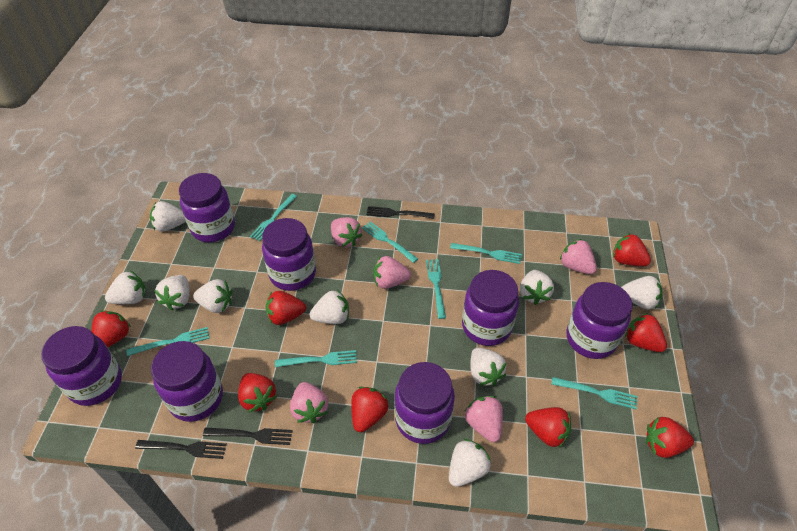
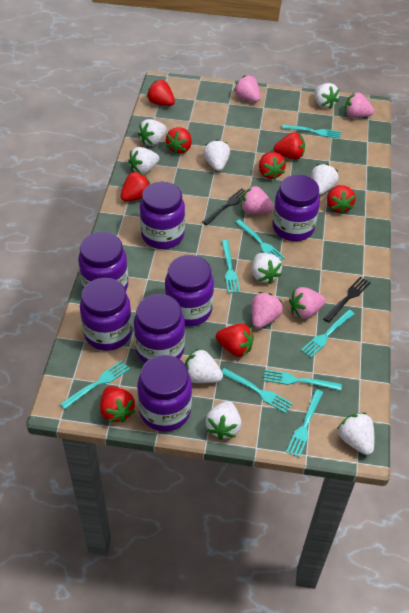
black fork: 3 -> 2
turquoise fork: 7 -> 8

